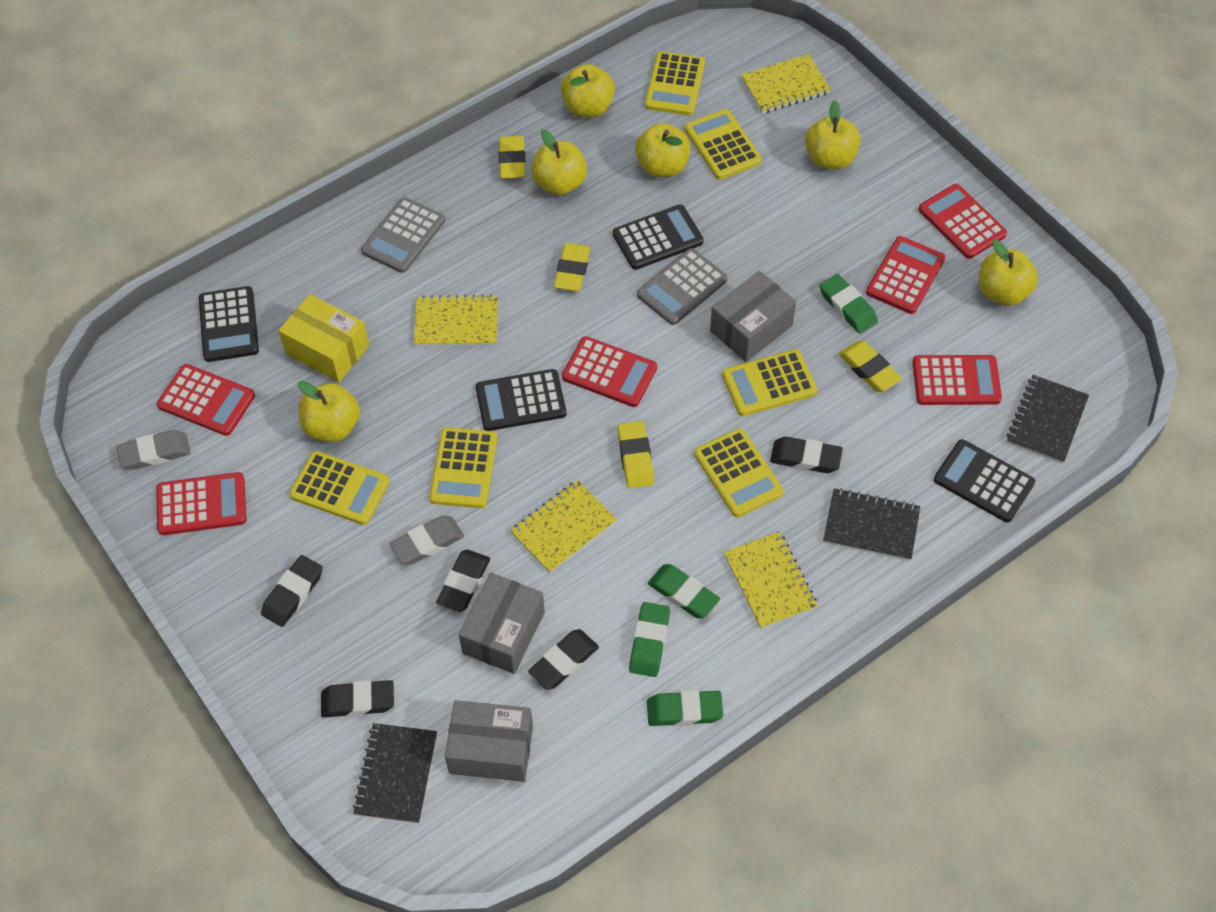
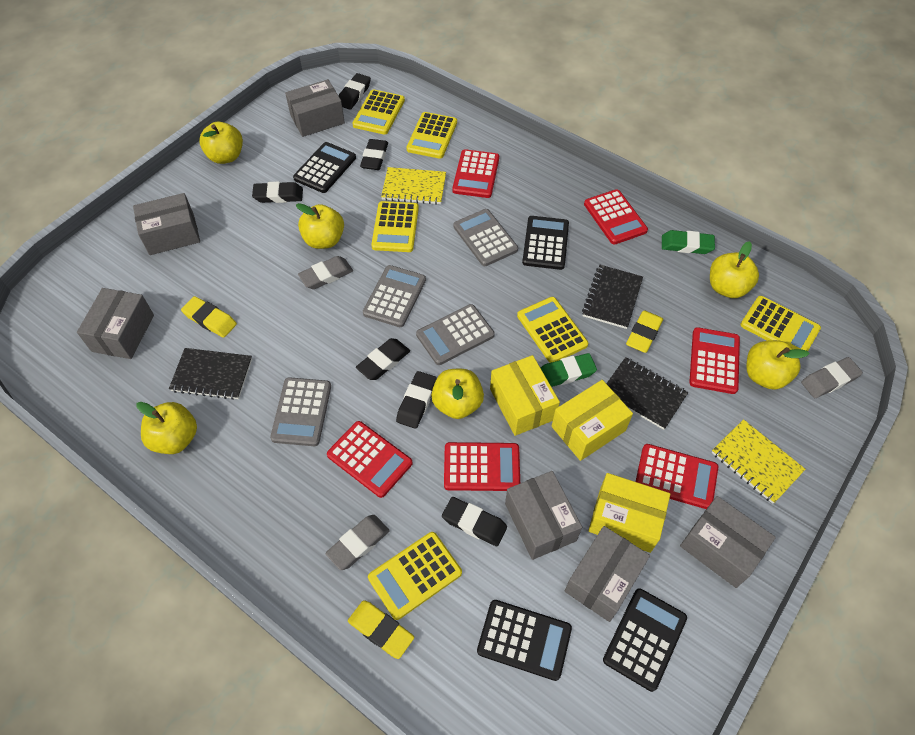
black eraser: 5 -> 6
green eraser: 4 -> 2
grey box: 3 -> 6
grey calculator: 2 -> 4
grey eraser: 2 -> 3
yellow box: 1 -> 3
yellow eraser: 4 -> 3
yellow notebook: 4 -> 2

